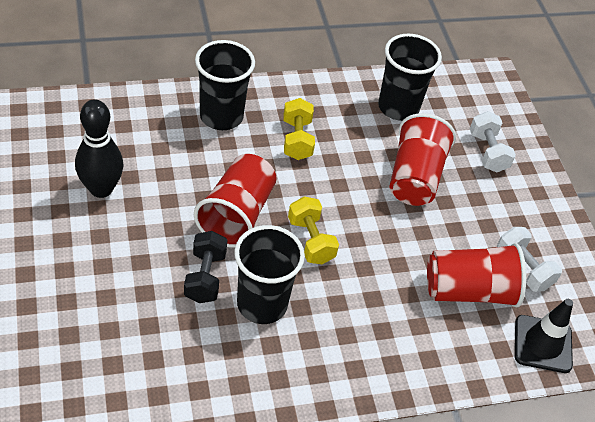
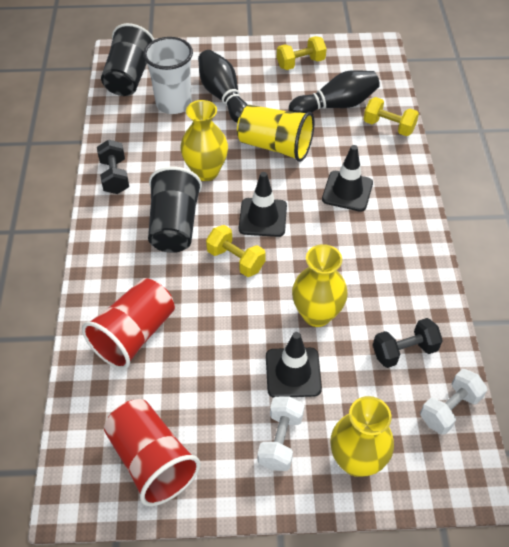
black bowling pin: 1 -> 2
black cup: 3 -> 2
black dumbbell: 1 -> 2
black traffic cone: 1 -> 3
red cup: 3 -> 2
white cup: 0 -> 1
yellow cup: 0 -> 1
yellow dumbbell: 2 -> 3
yellow vase: 0 -> 3

